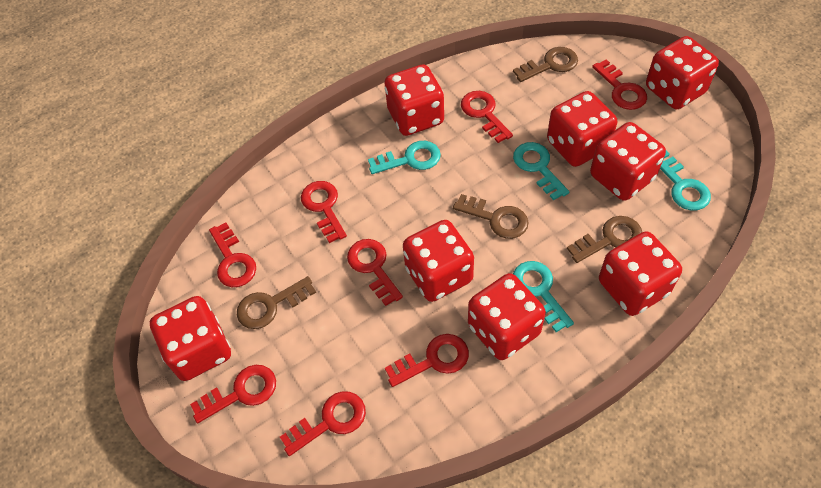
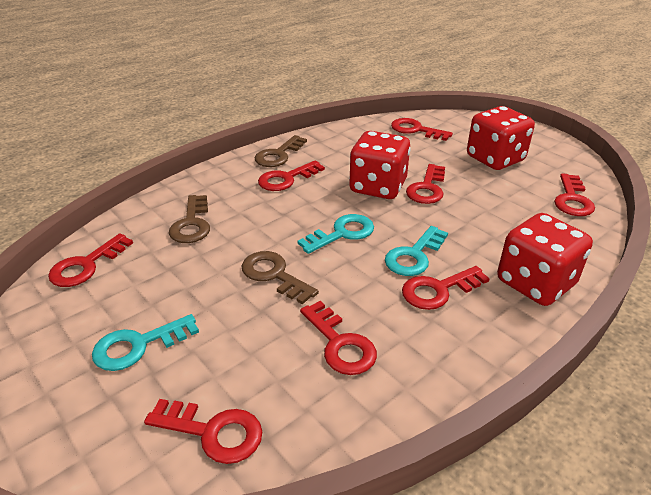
brown key: 4 -> 3
red dice: 8 -> 3
turquoise key: 4 -> 3

